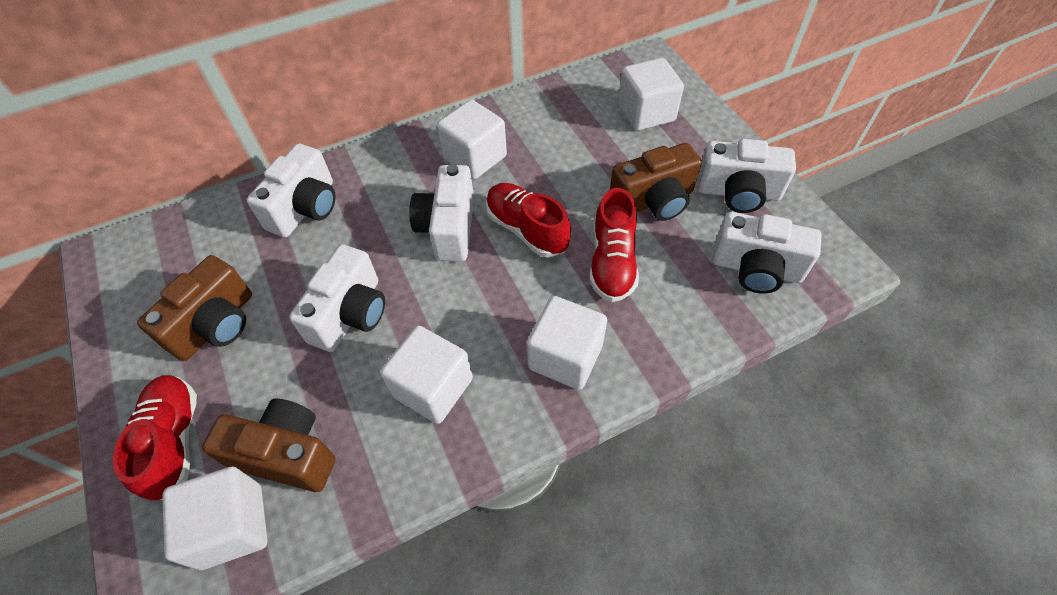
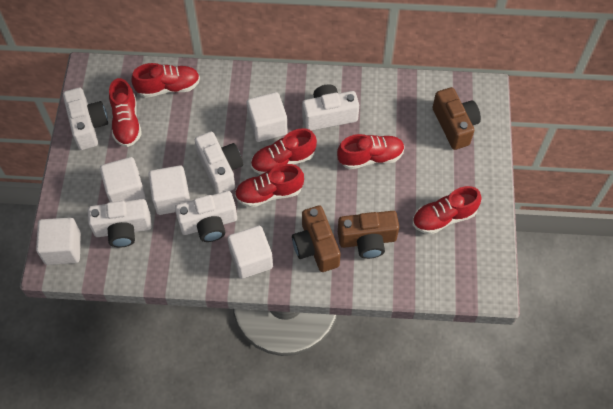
red shoe: 3 -> 6

